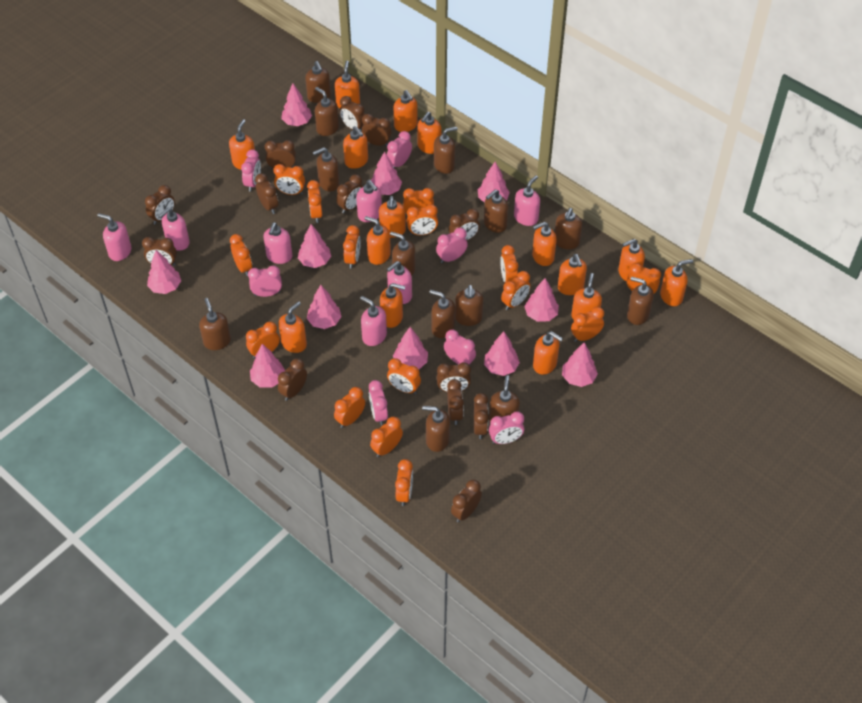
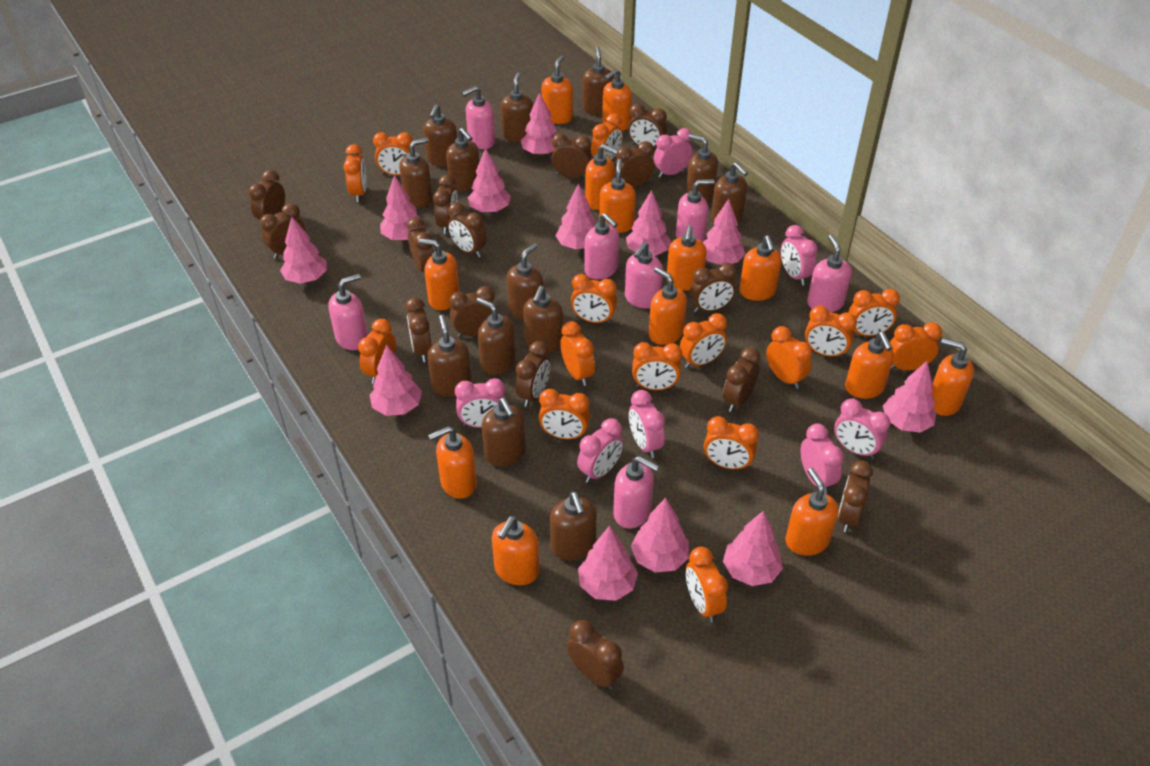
brown clock: 13 -> 15
orange soap dispenser: 15 -> 13
pink tree: 11 -> 12

